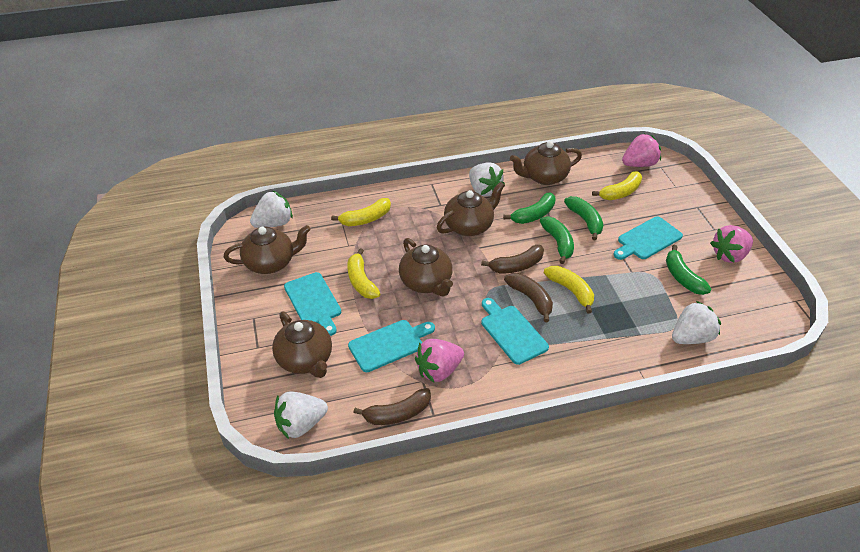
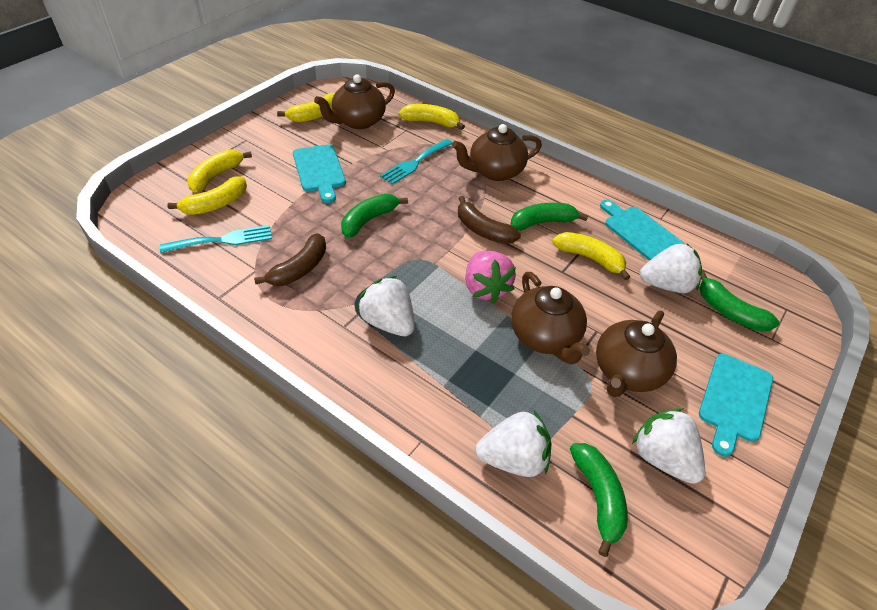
brown banana: 3 -> 2
brown teapot: 5 -> 4
pink strawberry: 3 -> 1
turquoise cutting board: 4 -> 3
turquoise fork: 0 -> 2
yellow banana: 4 -> 5

